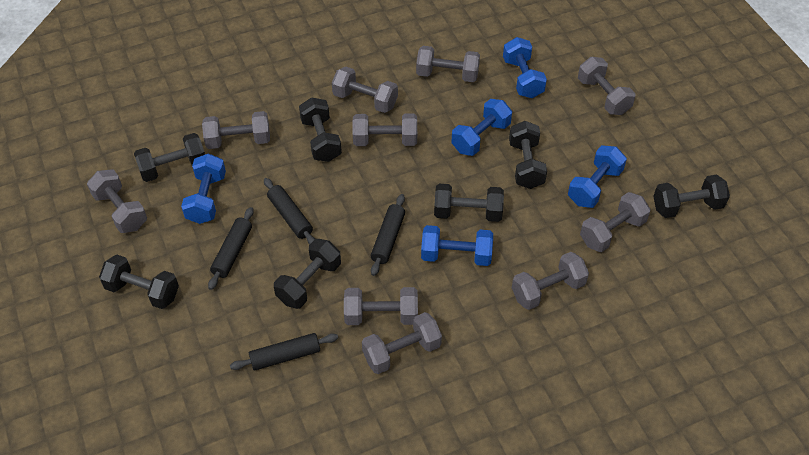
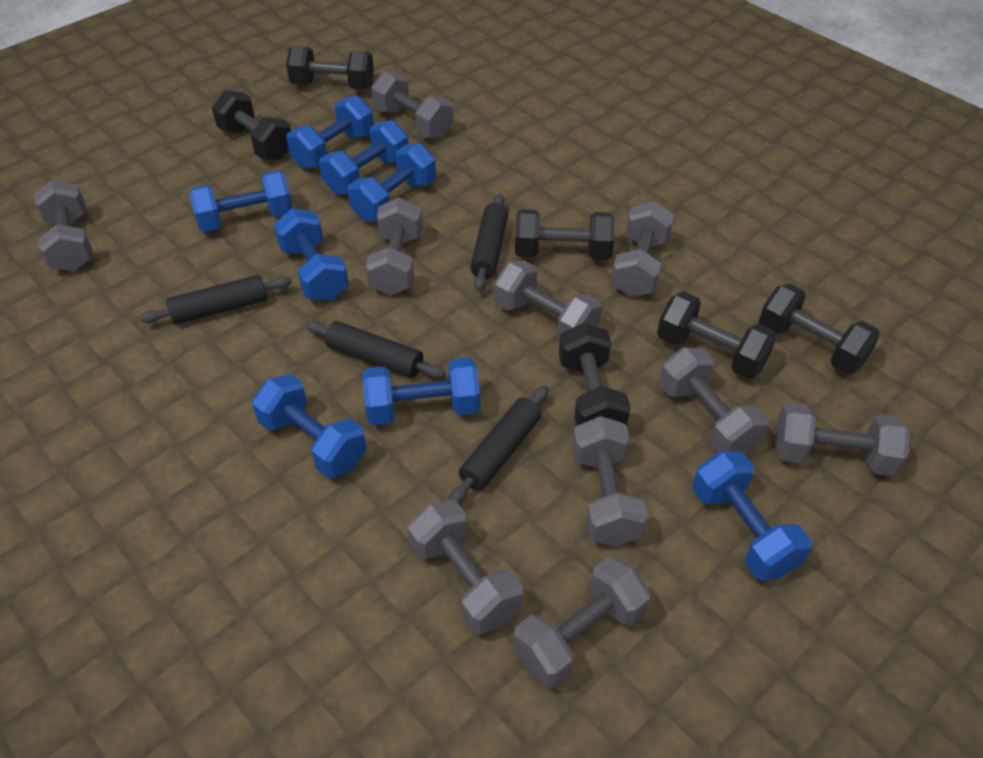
black dumbbell: 7 -> 6
blue dumbbell: 5 -> 8

